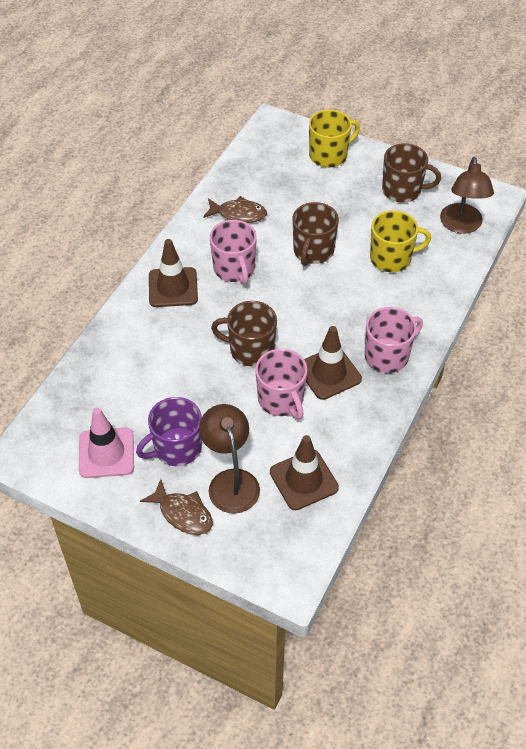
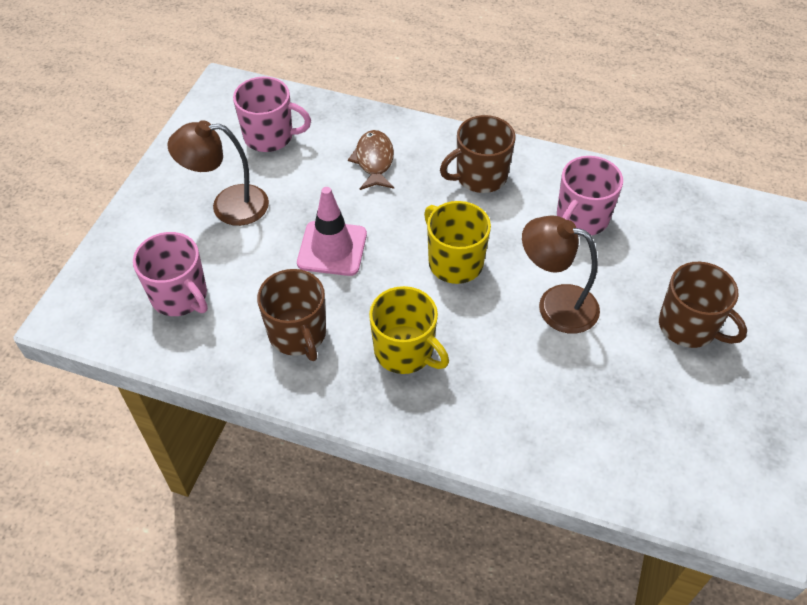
brown fish: 2 -> 1
brown traffic cone: 3 -> 0
purple mug: 1 -> 0

